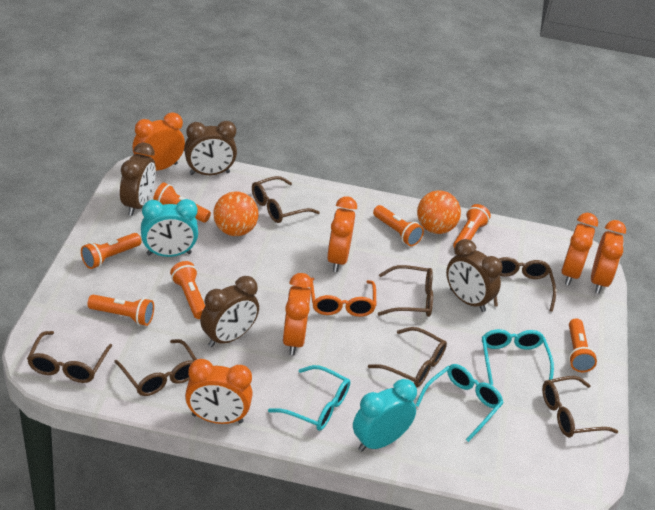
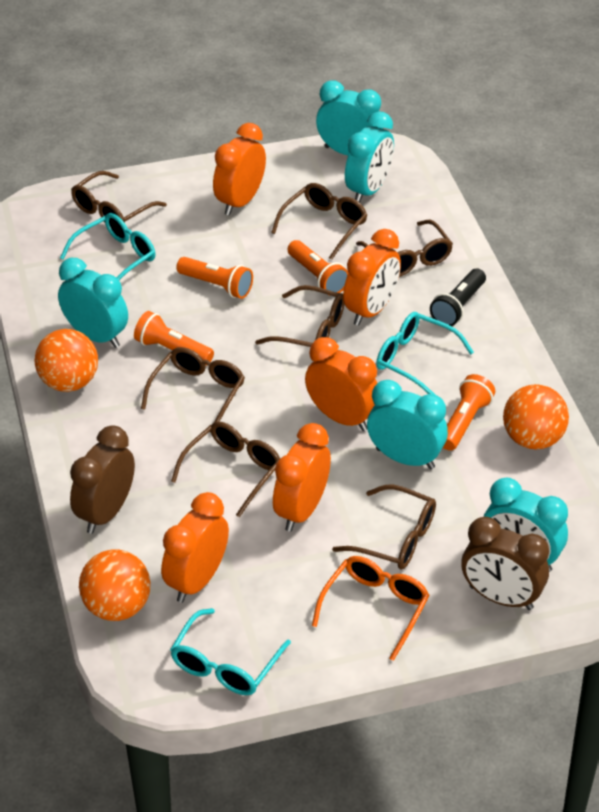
black flashlight: 0 -> 1
brown clock: 4 -> 2
orange ball: 2 -> 3
orange clock: 6 -> 5
orange flashlight: 7 -> 4
turquoise clock: 2 -> 5

